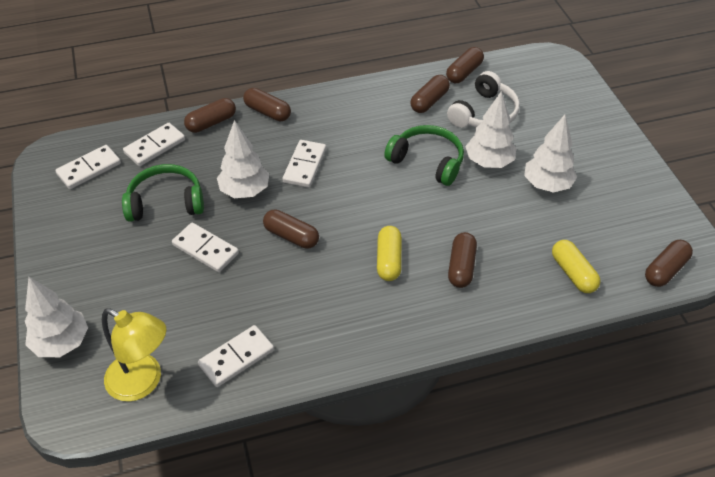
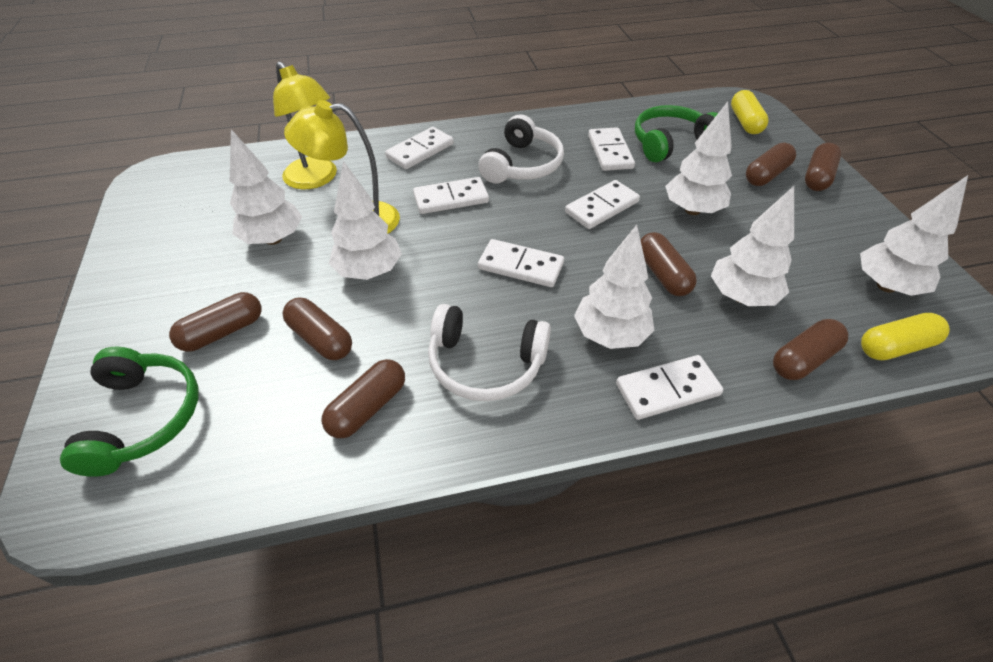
white domino: 5 -> 6
white headphones: 1 -> 2
white tree: 4 -> 6
yellow lamp: 1 -> 2

